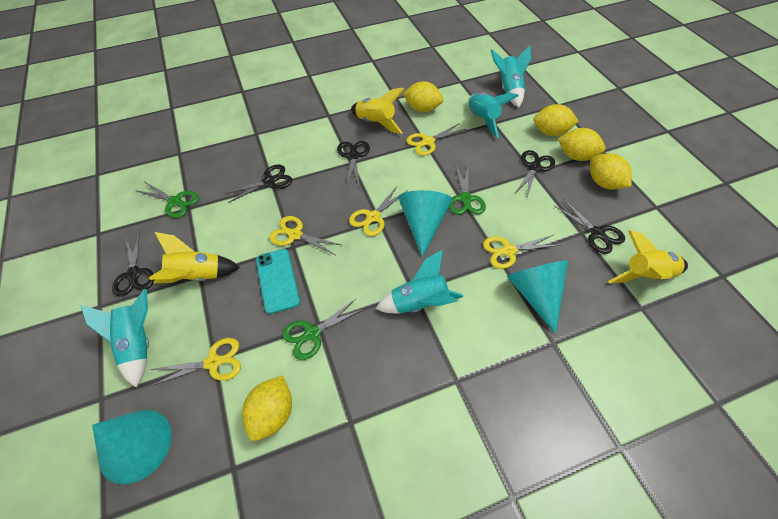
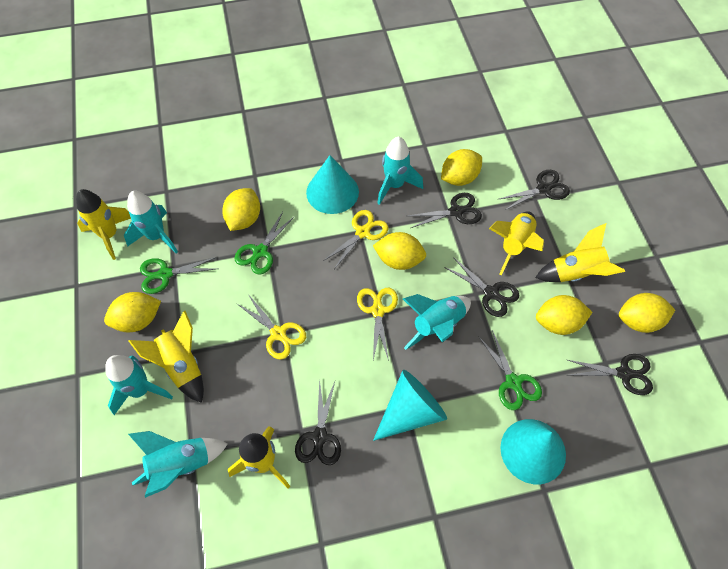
turquoise phone: 1 -> 0
turquoise rocket: 4 -> 5
yellow lemon: 5 -> 6
yellow rocket: 3 -> 5
yellow scissors: 5 -> 3

